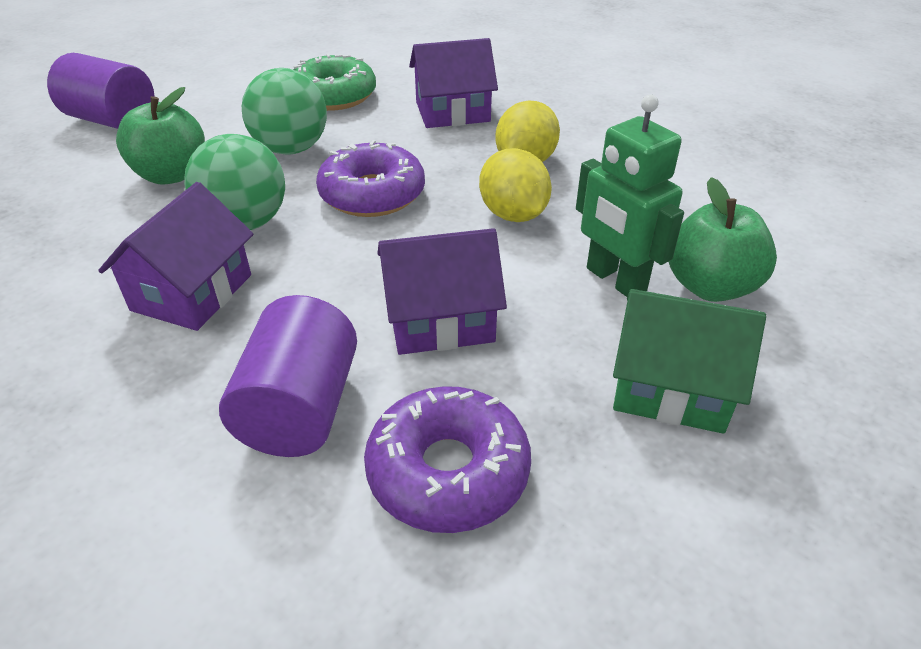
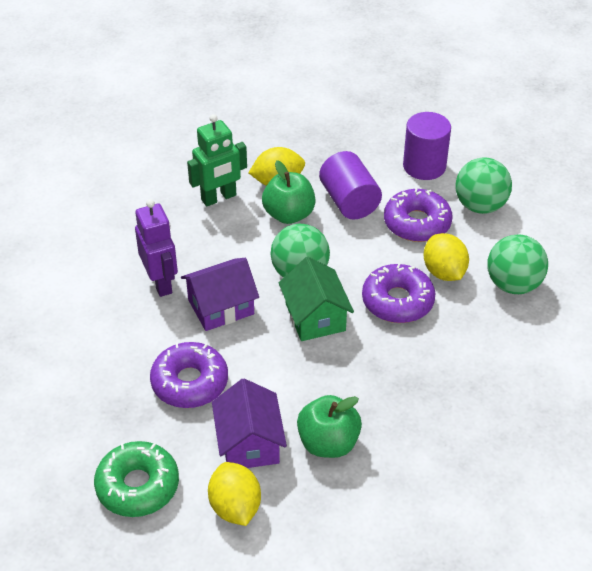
green ball: 2 -> 3
purple donut: 2 -> 3
purple house: 3 -> 2
purple robot: 0 -> 1
yellow lemon: 2 -> 3

